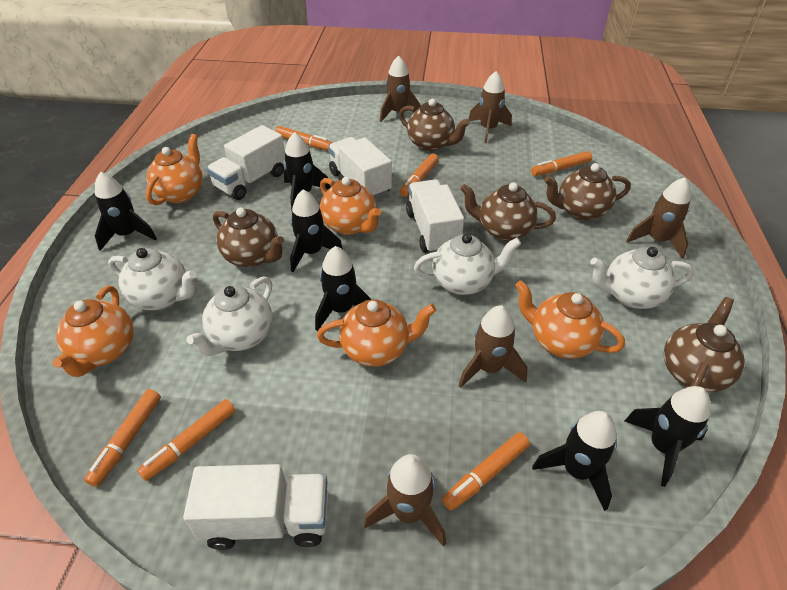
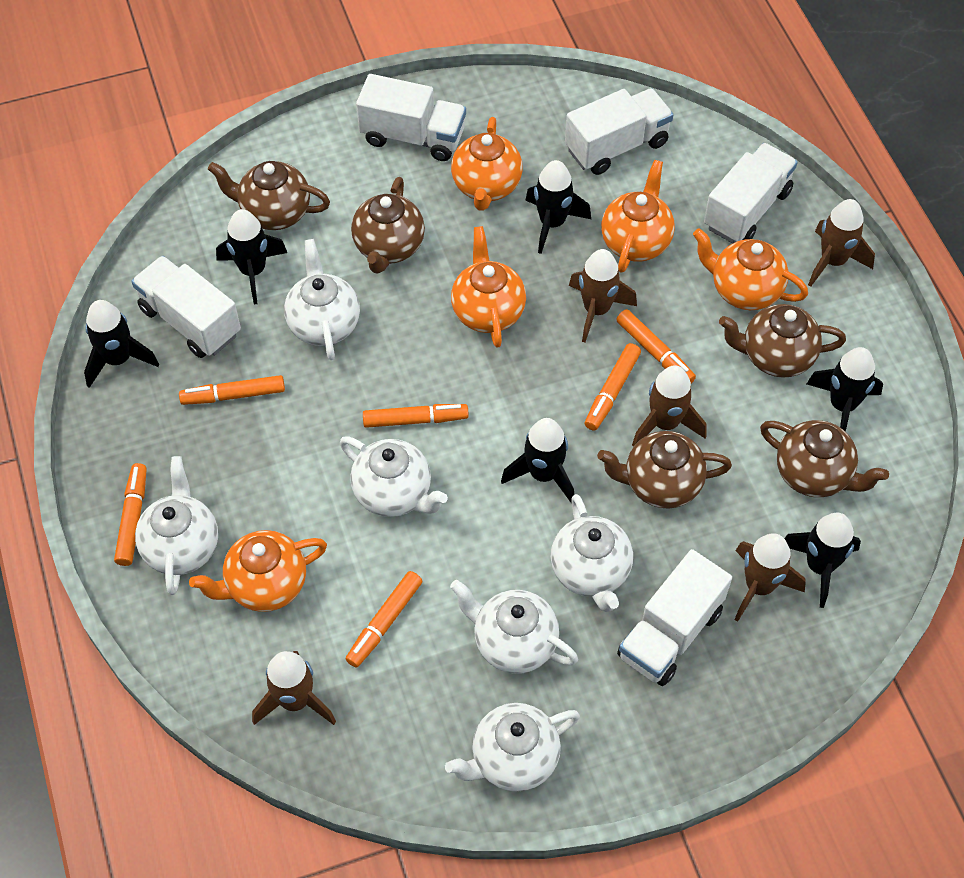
white teapot: 4 -> 6
white truck: 4 -> 5

